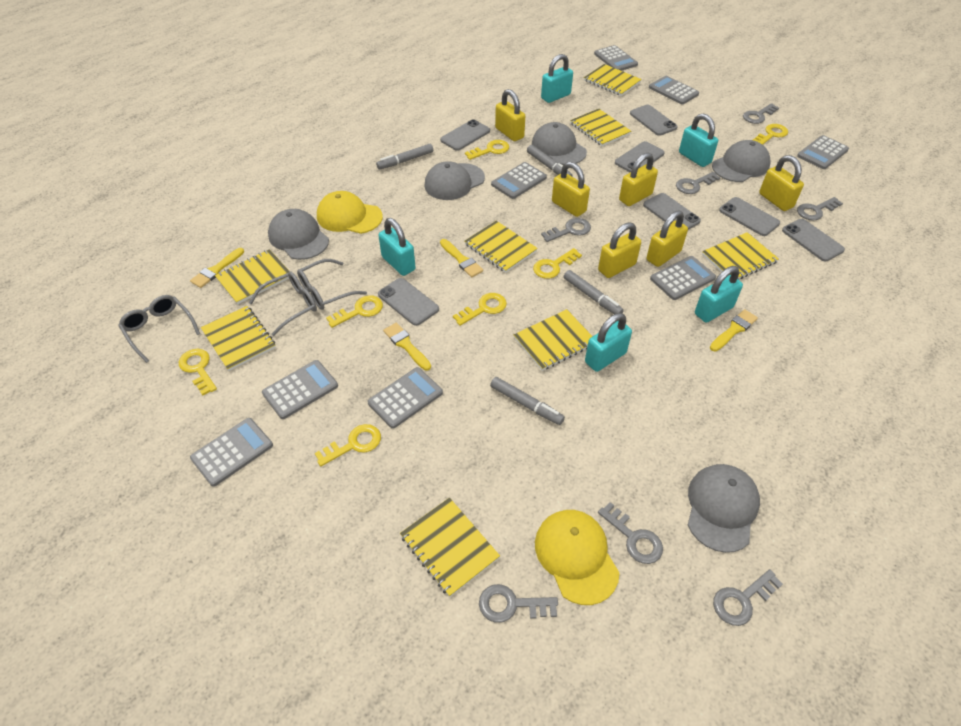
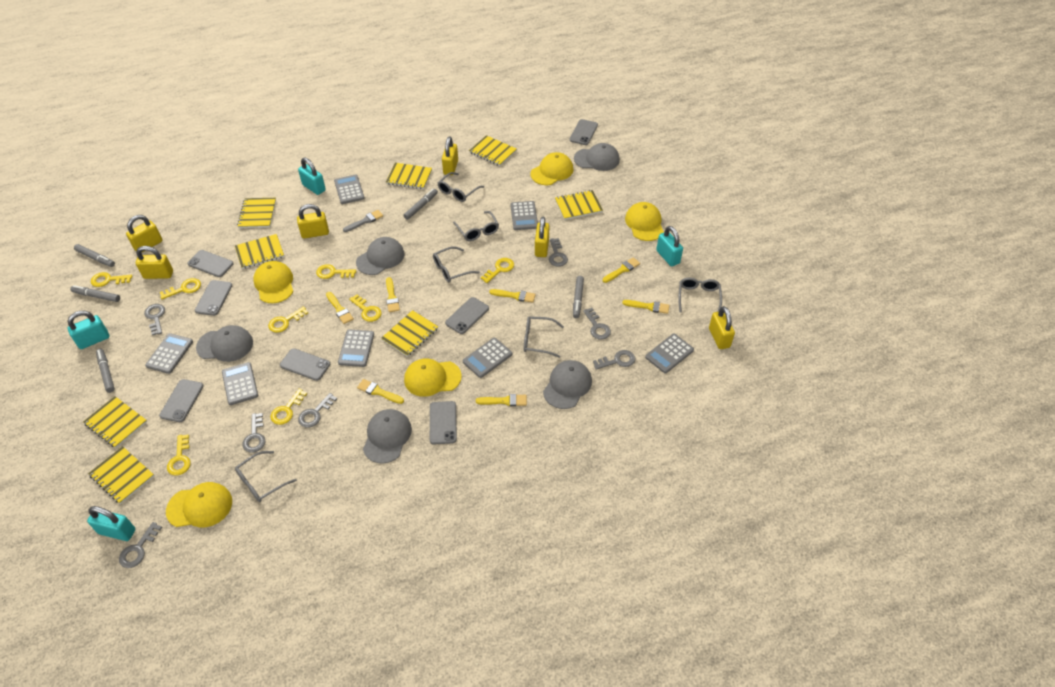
grey brush: 0 -> 1
grey calculator: 8 -> 7
grey glasses: 3 -> 6
grey marker: 4 -> 5
turquoise padlock: 5 -> 4
yellow brush: 4 -> 7
yellow cap: 2 -> 5
yellow key: 7 -> 8

